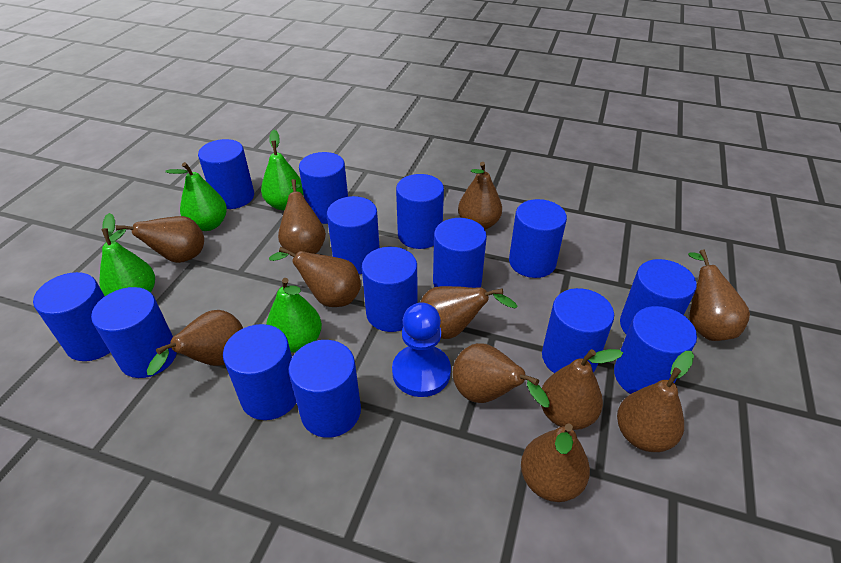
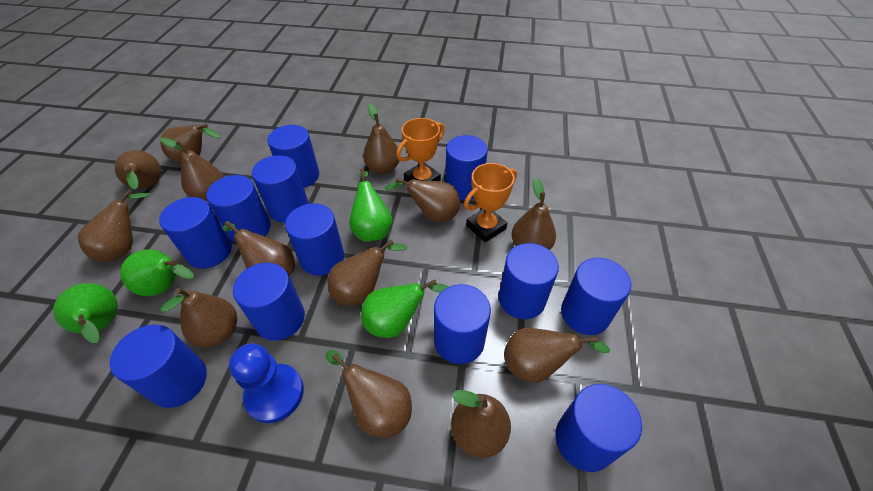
blue cylinder: 14 -> 12
brown pear: 11 -> 13
orange trophy: 0 -> 2

